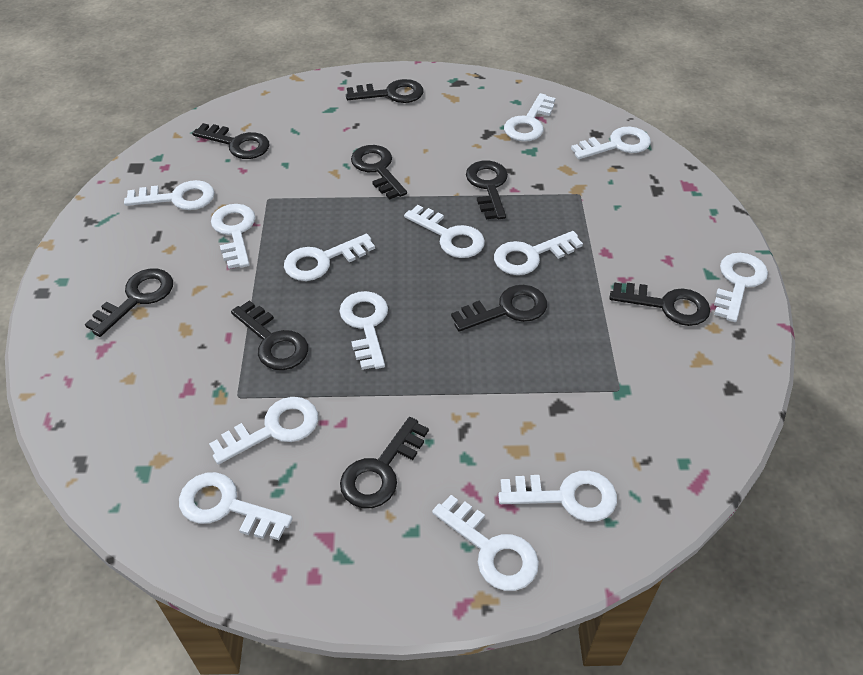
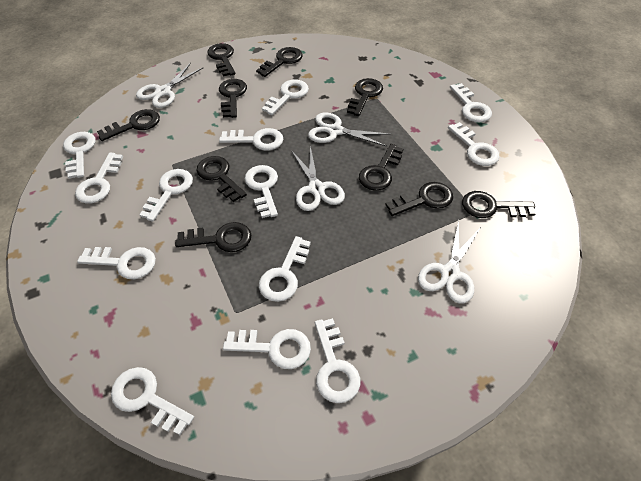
black key: 9 -> 10
white scissors: 0 -> 4

